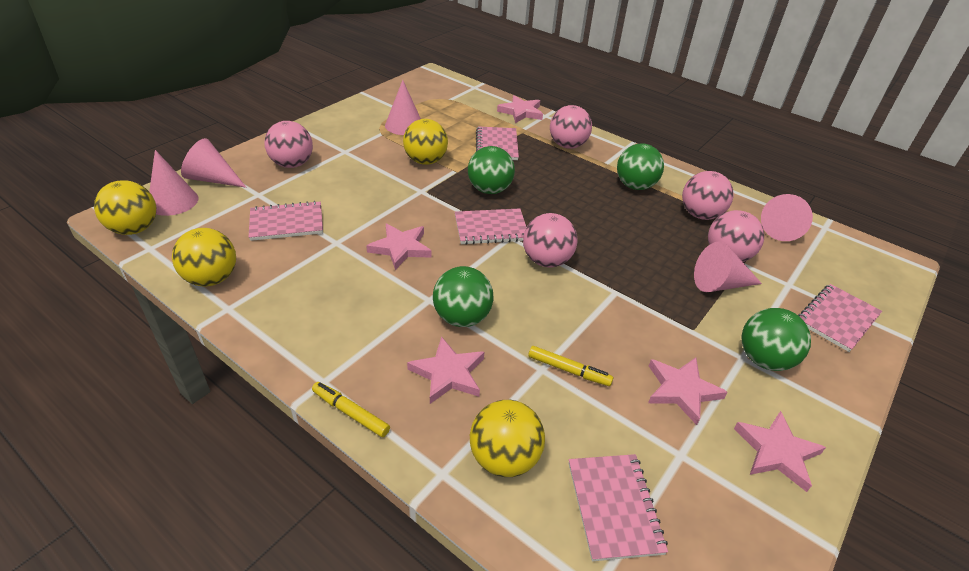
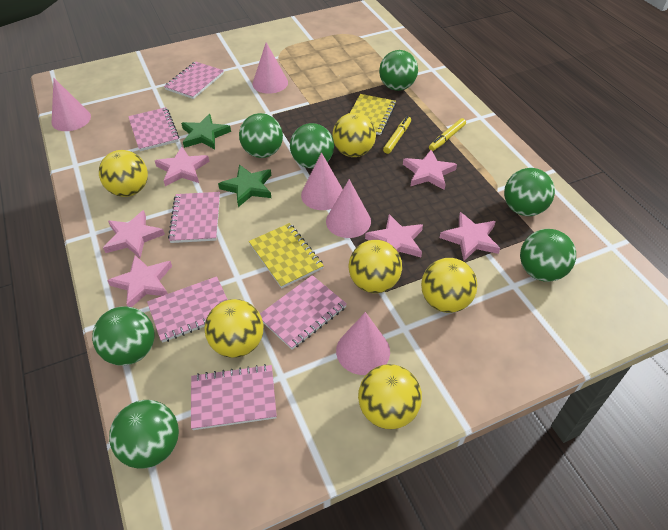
green ball: 4 -> 7
green star: 0 -> 2
pink ball: 5 -> 0
pink notebook: 5 -> 6
pink star: 5 -> 6
yellow ball: 4 -> 6
yellow notebook: 0 -> 2

